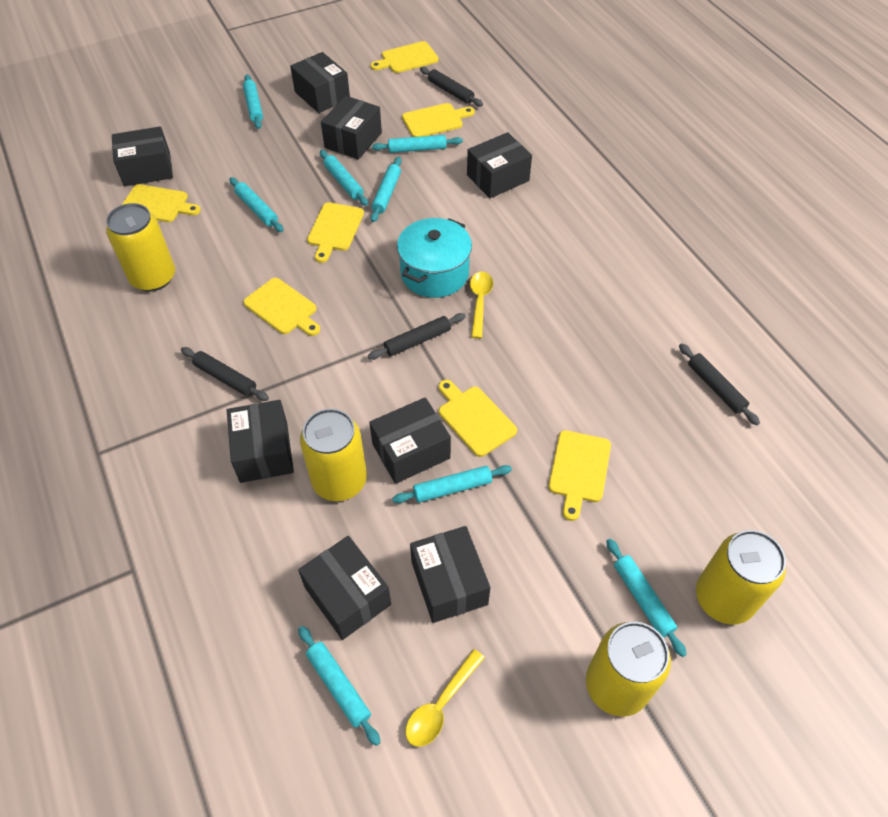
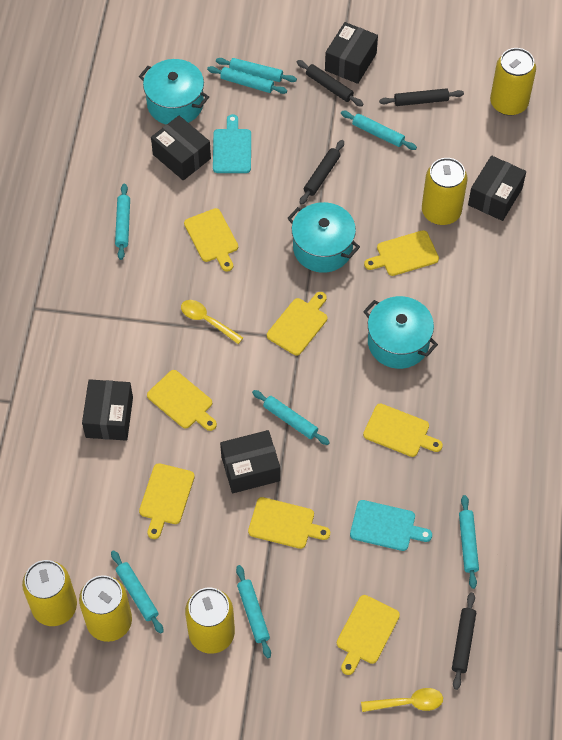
black box: 8 -> 5
turquoise cutting board: 0 -> 2
turquoise pot: 1 -> 3
yellow can: 4 -> 5
yellow cutting board: 7 -> 8

